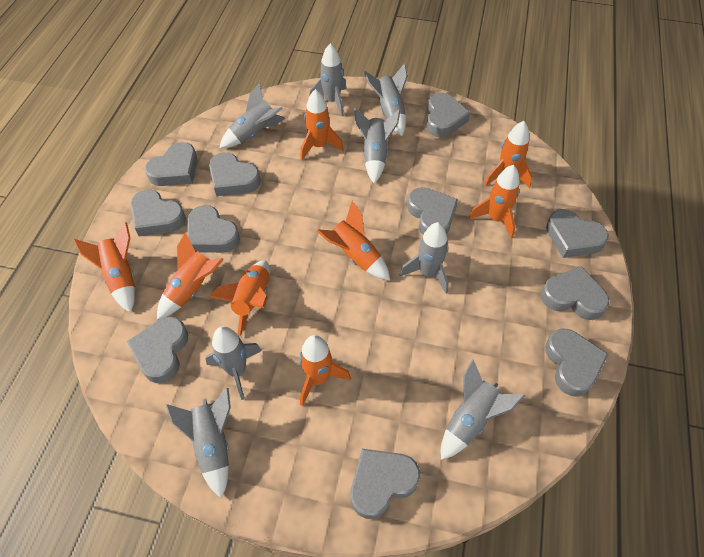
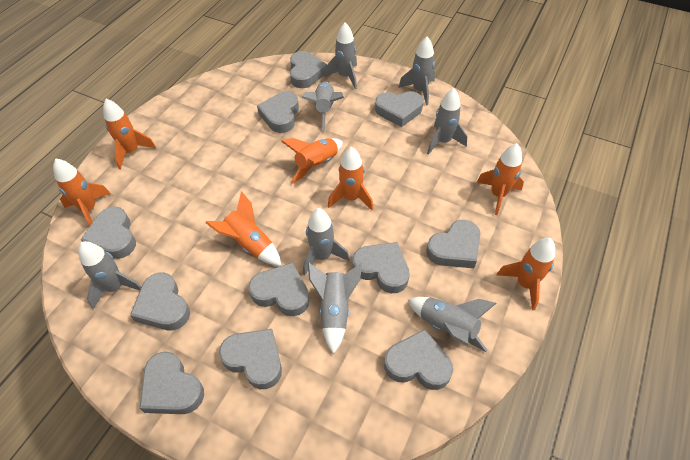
orange rocket: 8 -> 7

